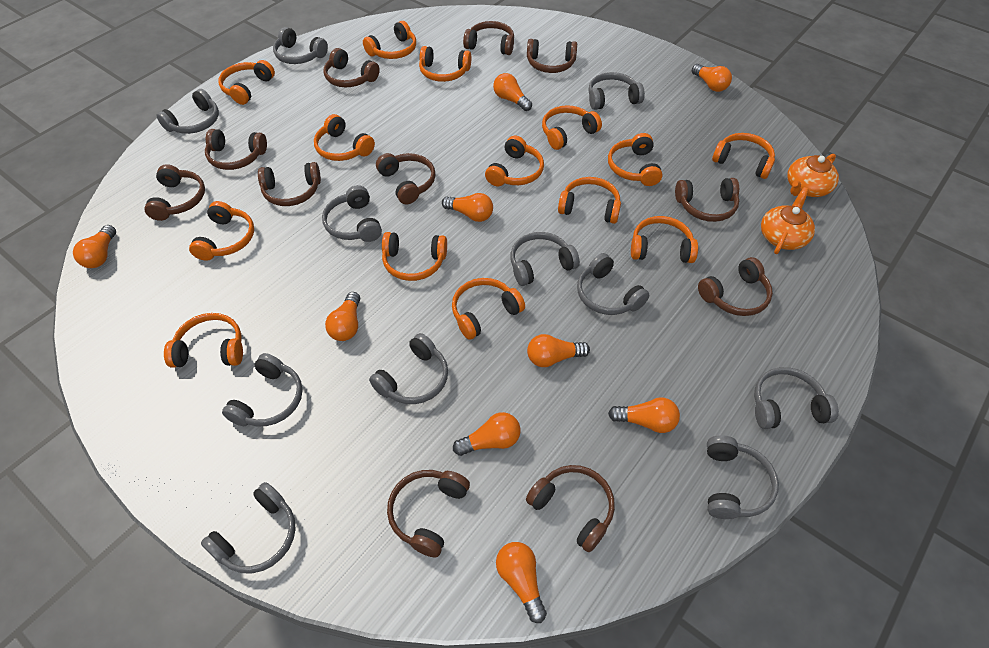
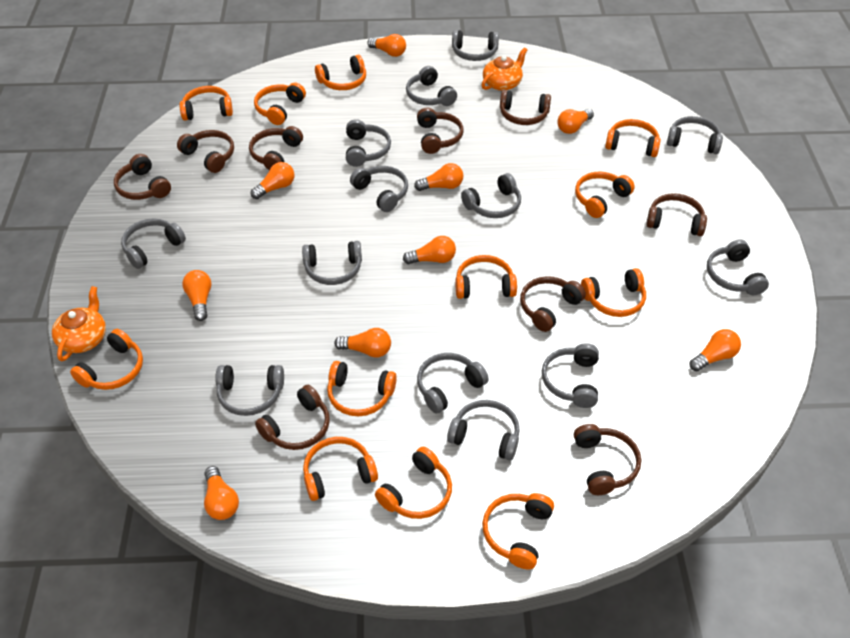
brown headphones: 11 -> 9
grey headphones: 11 -> 13
orange headphones: 14 -> 12

